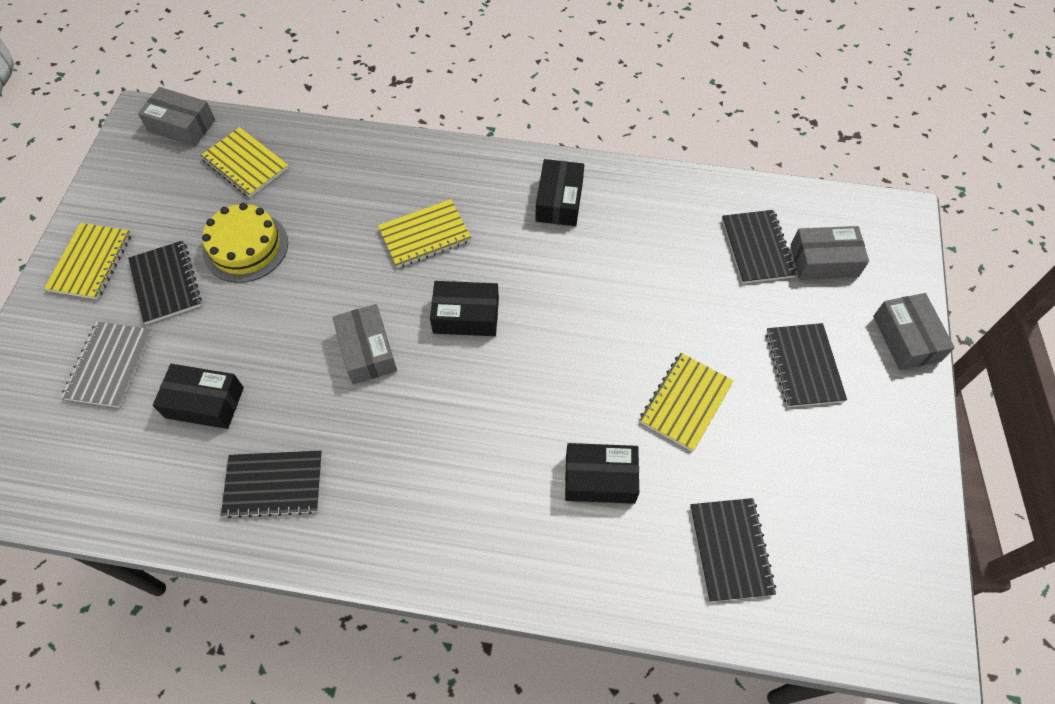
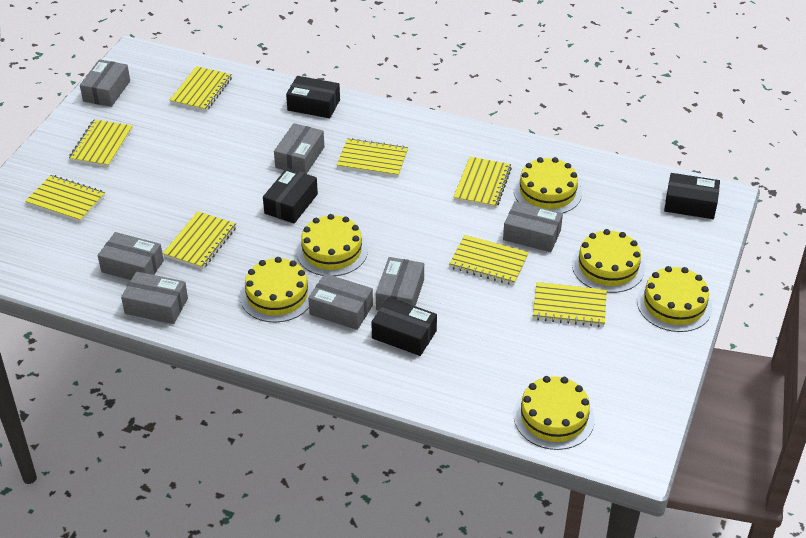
black notebook: 5 -> 0
grey box: 4 -> 7
grey notebook: 1 -> 0
yellow cake: 1 -> 6
yellow notebook: 4 -> 8

